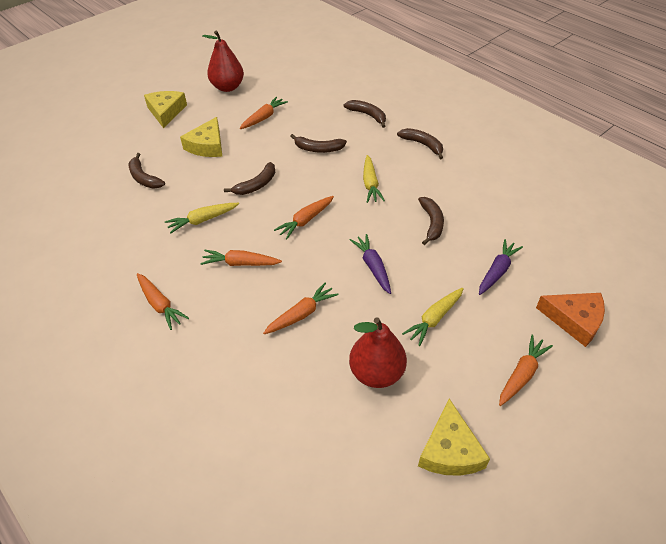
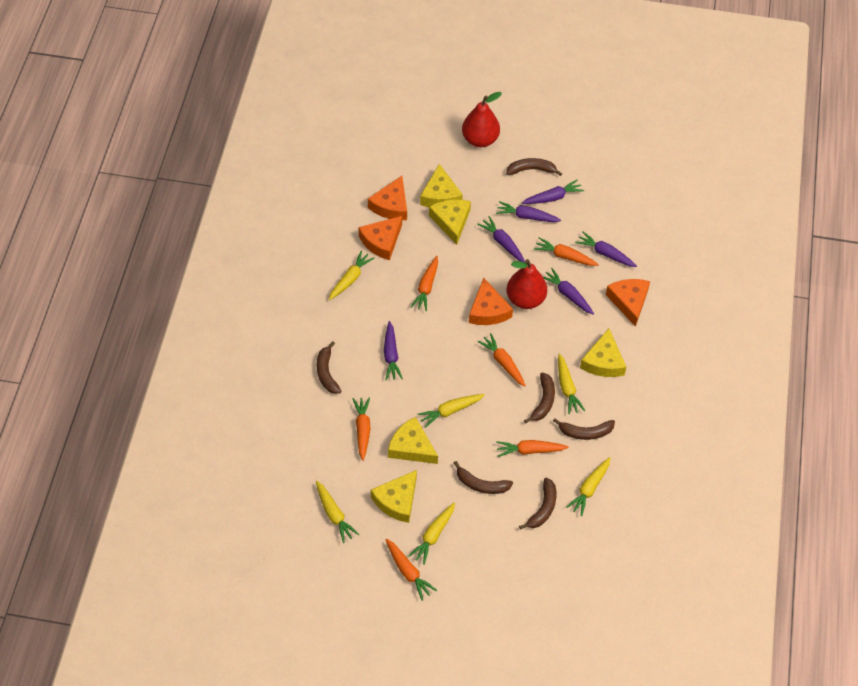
orange cheese: 1 -> 4
purple carrot: 2 -> 6
yellow carrot: 3 -> 6
yellow cheese: 3 -> 5

